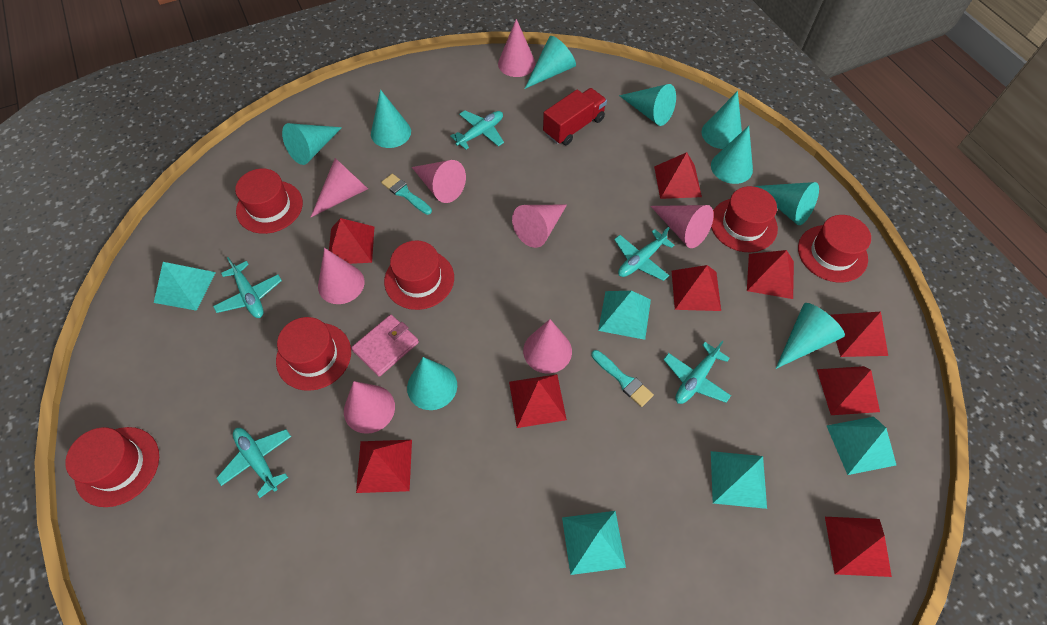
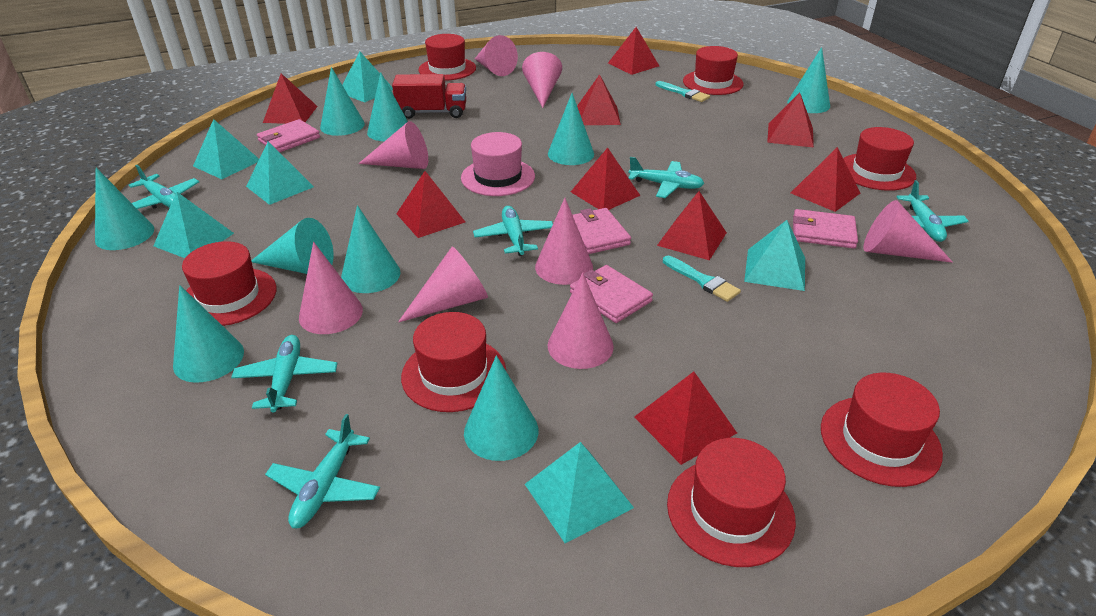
pink hat: 0 -> 1
pink wallet: 1 -> 4
red hat: 6 -> 7
turquoise plane: 5 -> 6
turquoise pyramid: 5 -> 6

